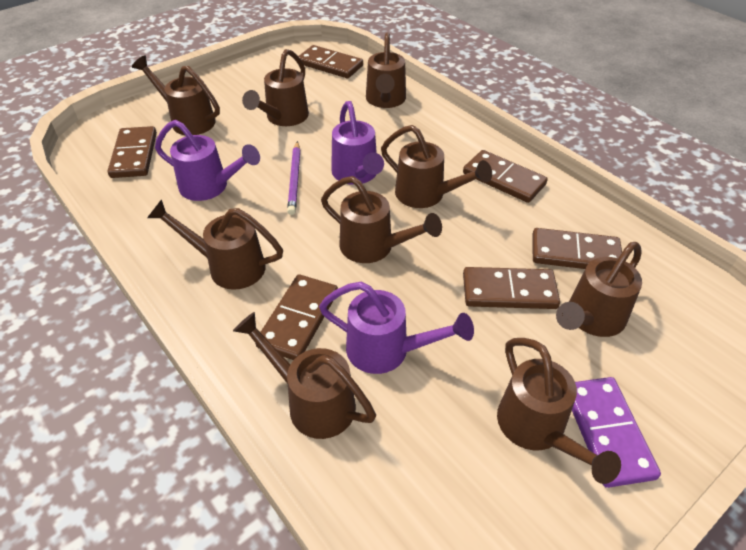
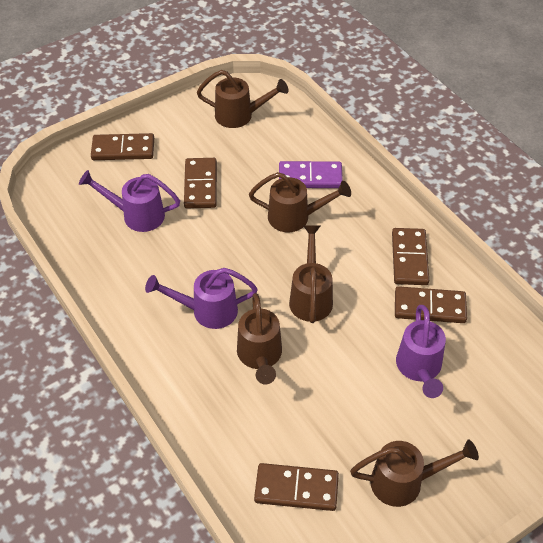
brown domino: 6 -> 5
brown watering can: 9 -> 5
purple pencil: 1 -> 0

